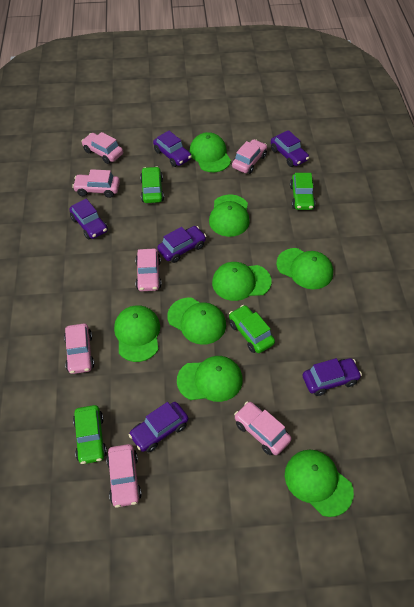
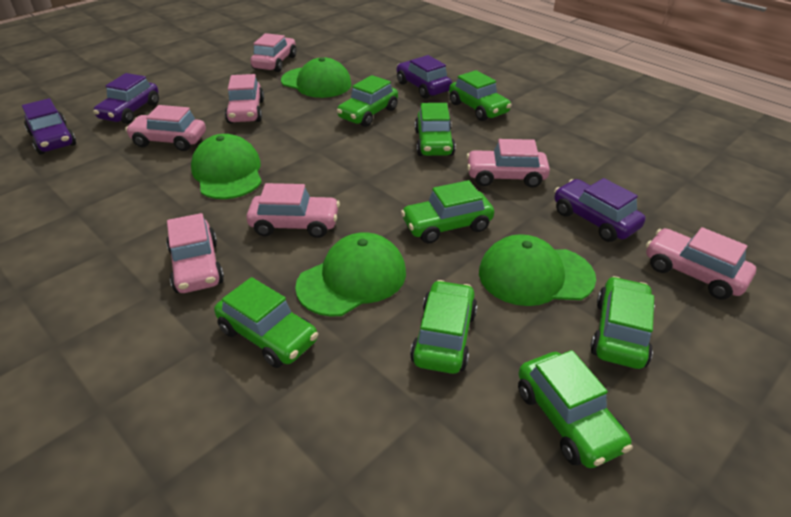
green cap: 8 -> 4
green car: 4 -> 8
purple car: 6 -> 4

